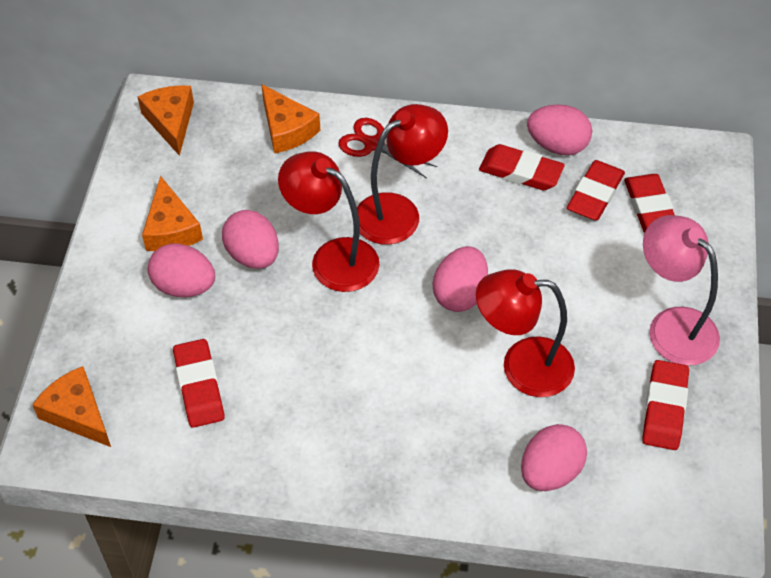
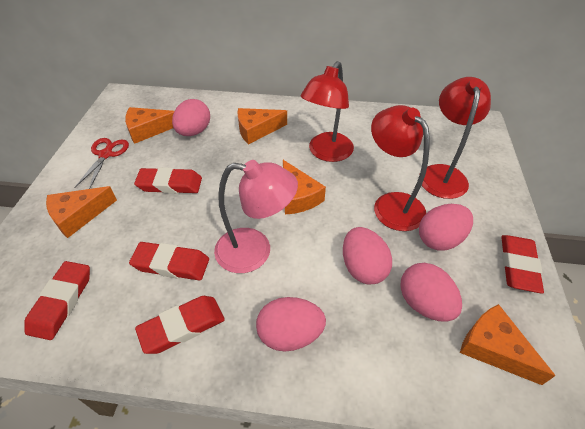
orange cheese: 4 -> 5

